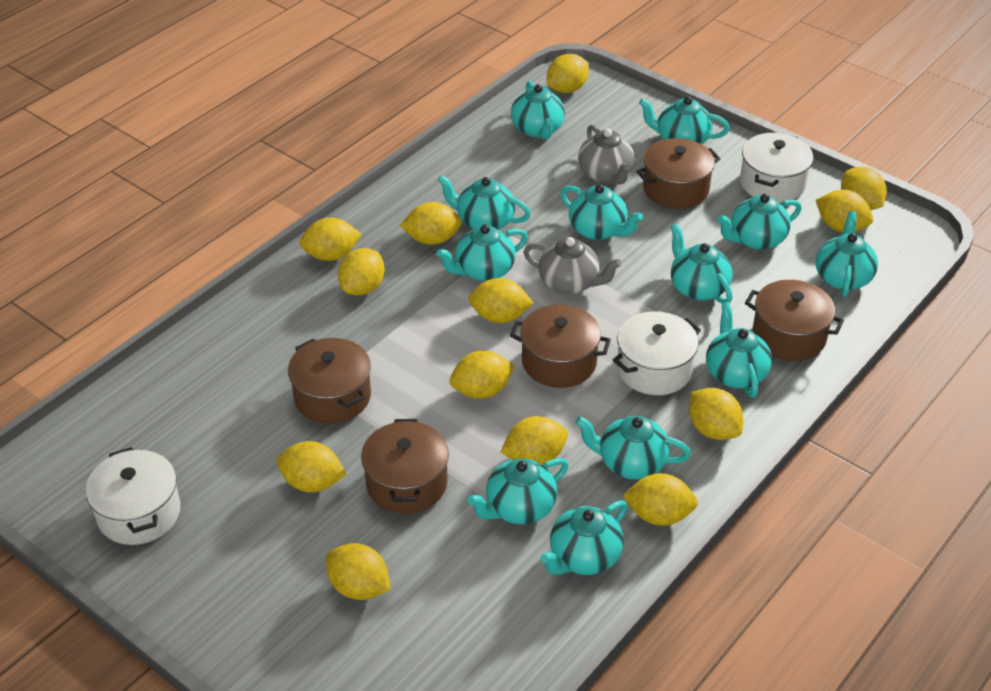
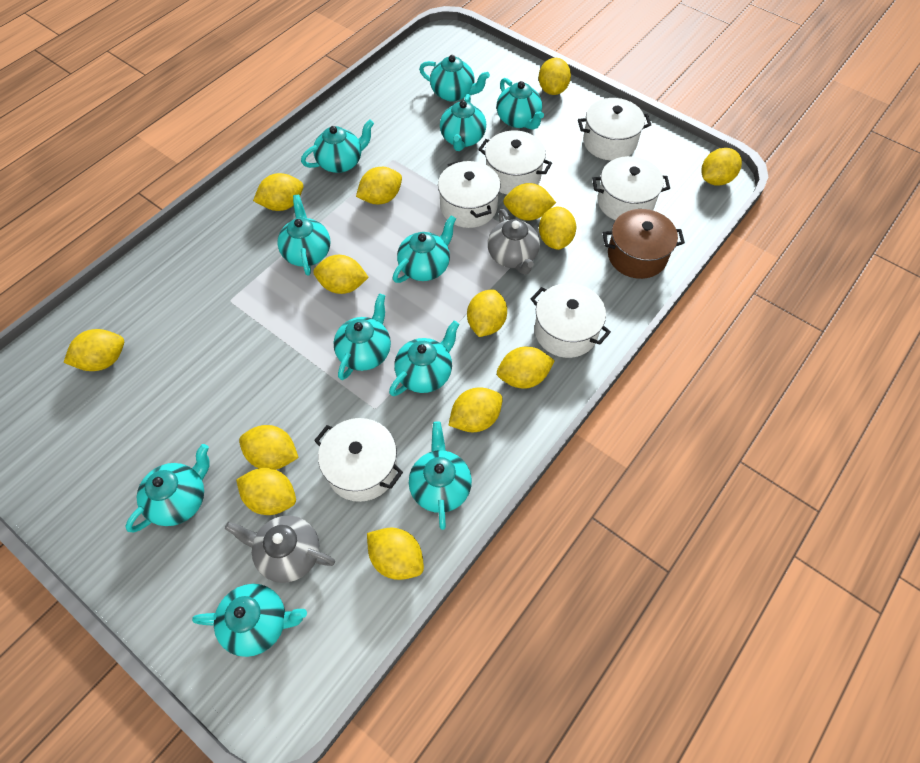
brown pot: 5 -> 1
turquoise teapot: 12 -> 11
white pot: 3 -> 6
yellow lemon: 13 -> 14

